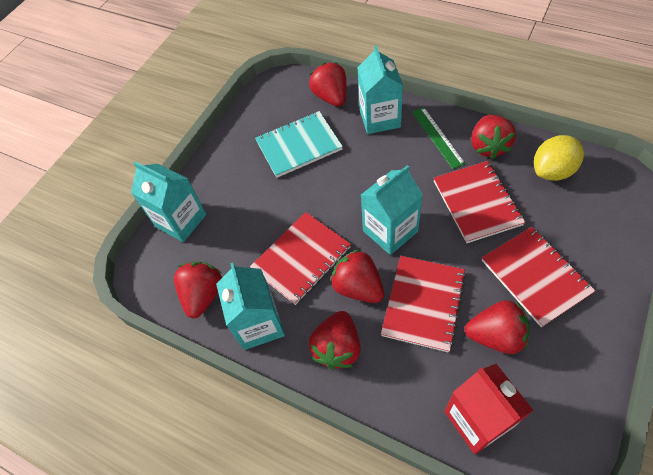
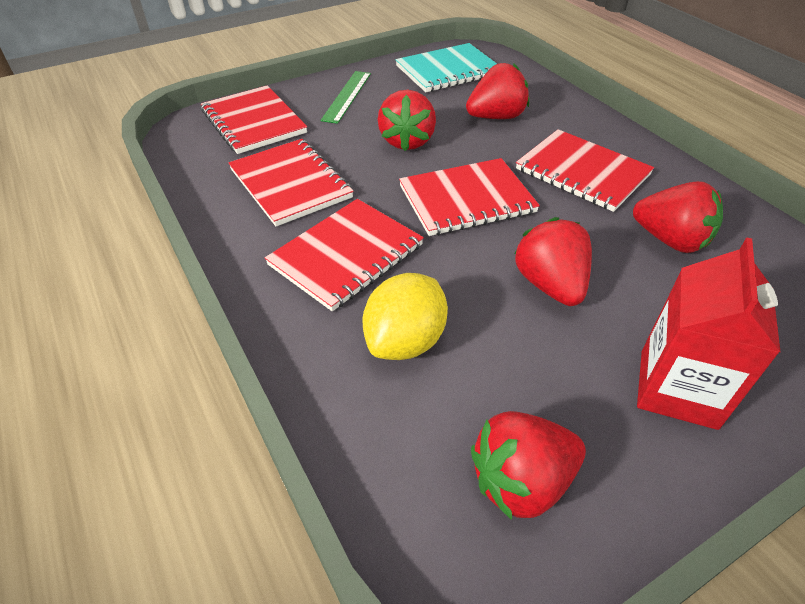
red notebook: 4 -> 5
red strawberry: 6 -> 5
turquoise carton: 4 -> 0

